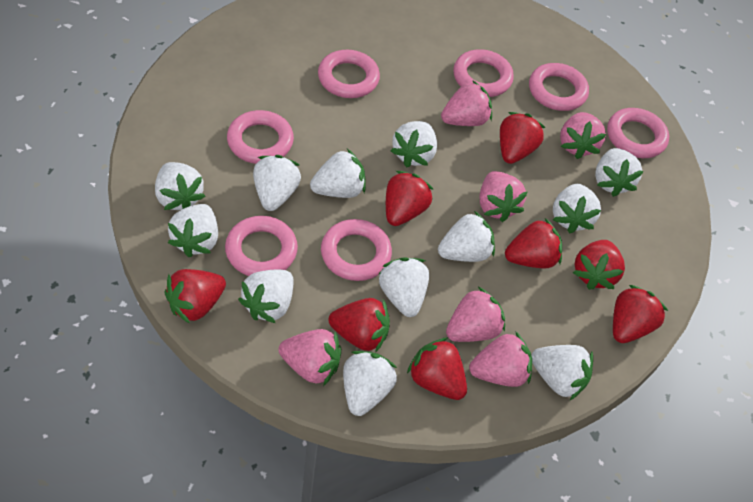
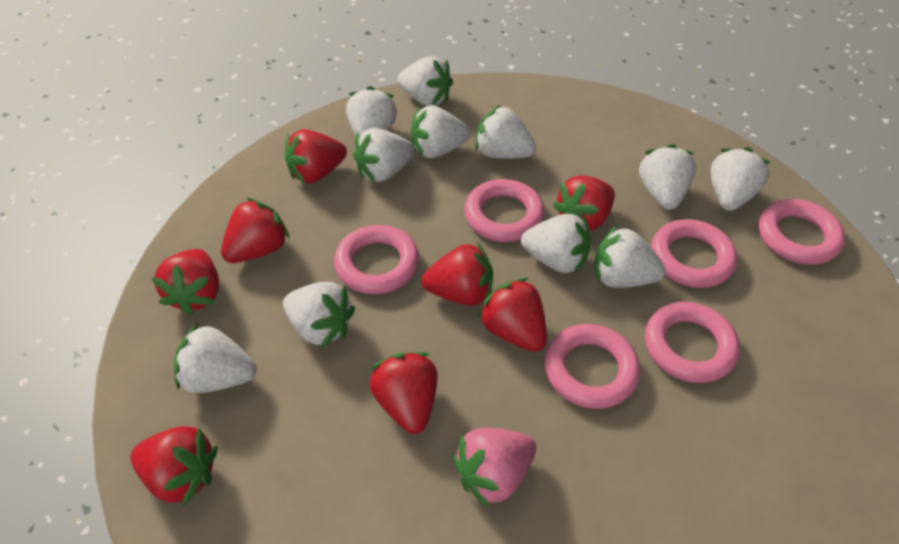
pink ring: 7 -> 6
pink strawberry: 6 -> 1
white strawberry: 12 -> 11

